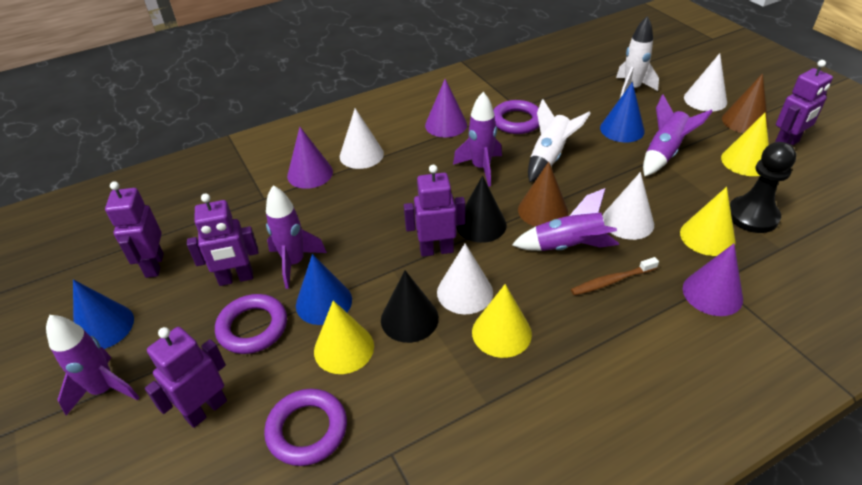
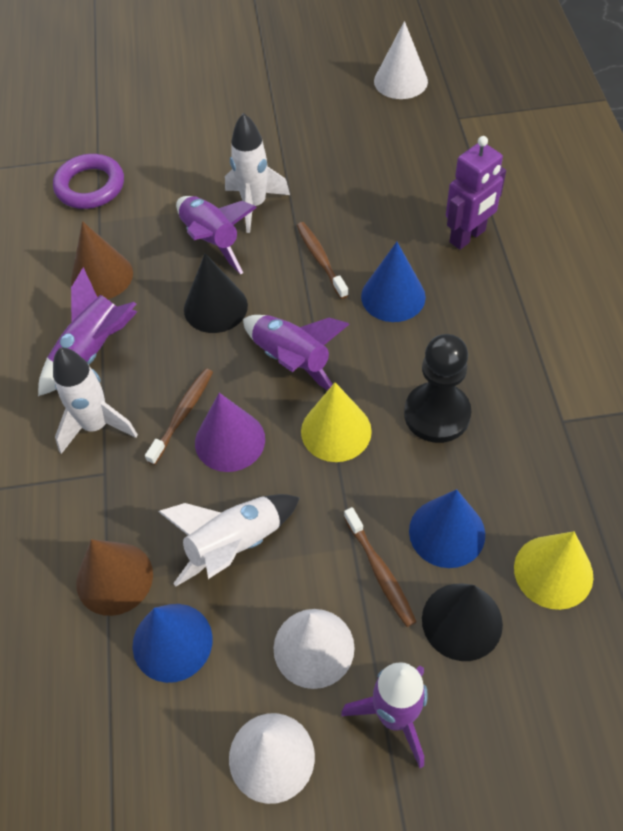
brown toothbrush: 1 -> 3
purple cone: 3 -> 1
purple ring: 3 -> 1
purple robot: 5 -> 1
purple rocket: 5 -> 4
white cone: 4 -> 3
white rocket: 2 -> 3
yellow cone: 4 -> 2

